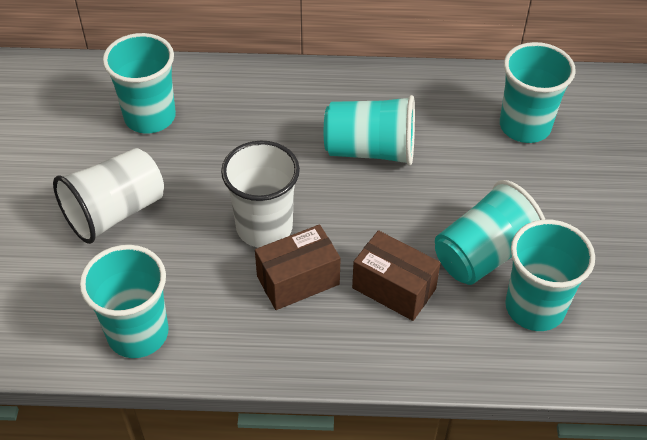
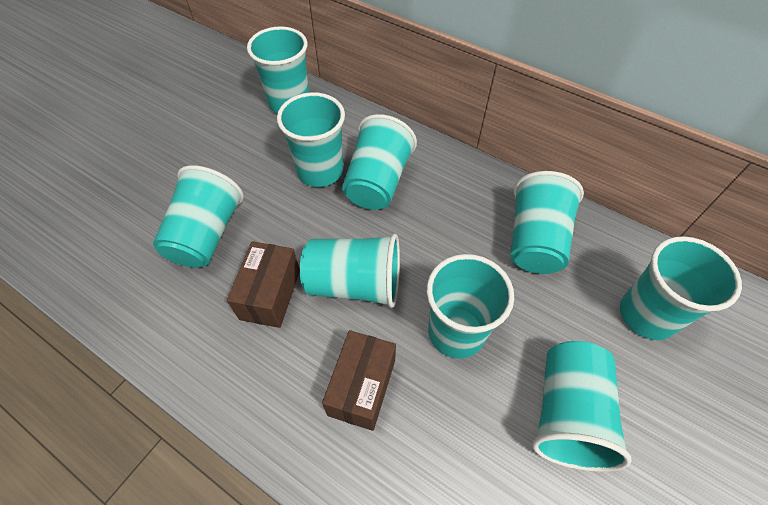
turquoise cup: 6 -> 9
white cup: 2 -> 0

